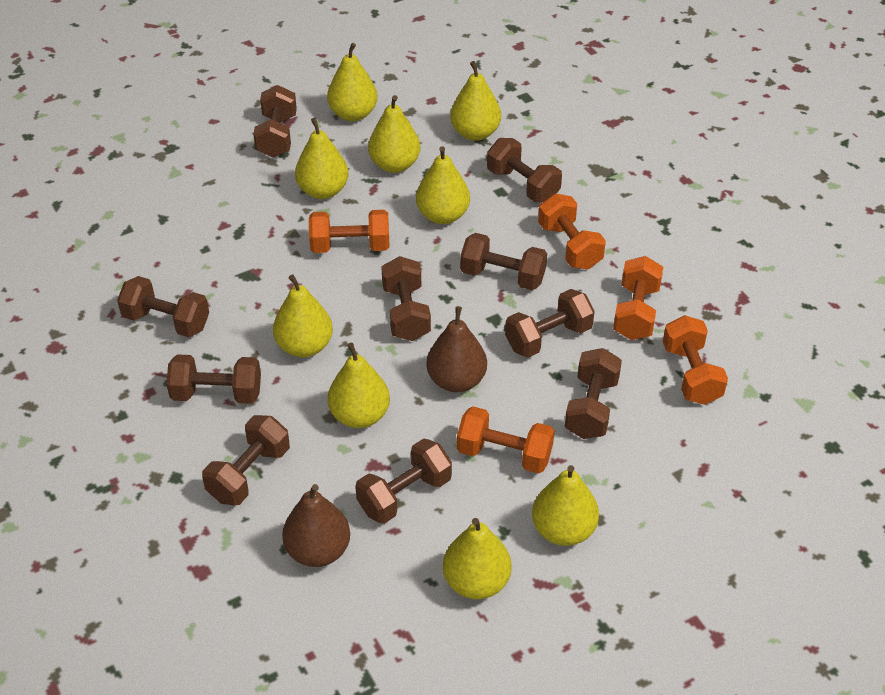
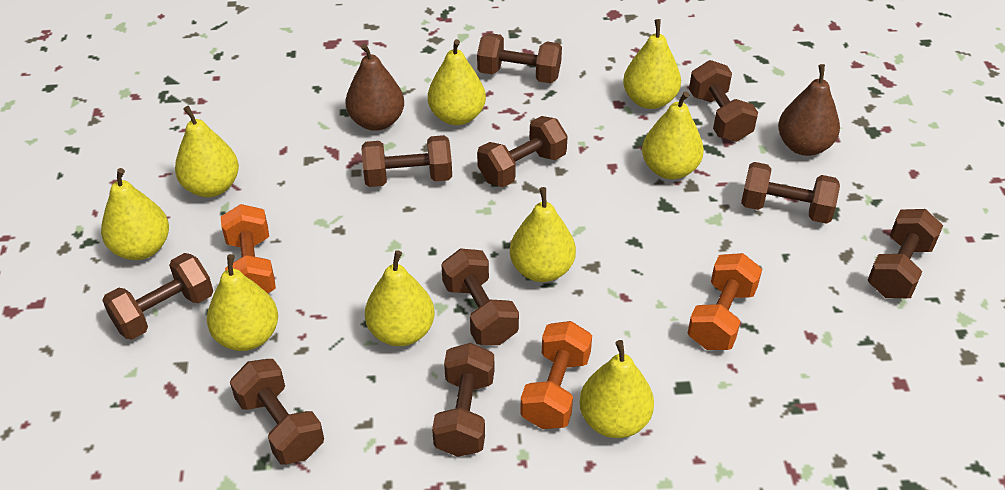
orange dumbbell: 5 -> 3

